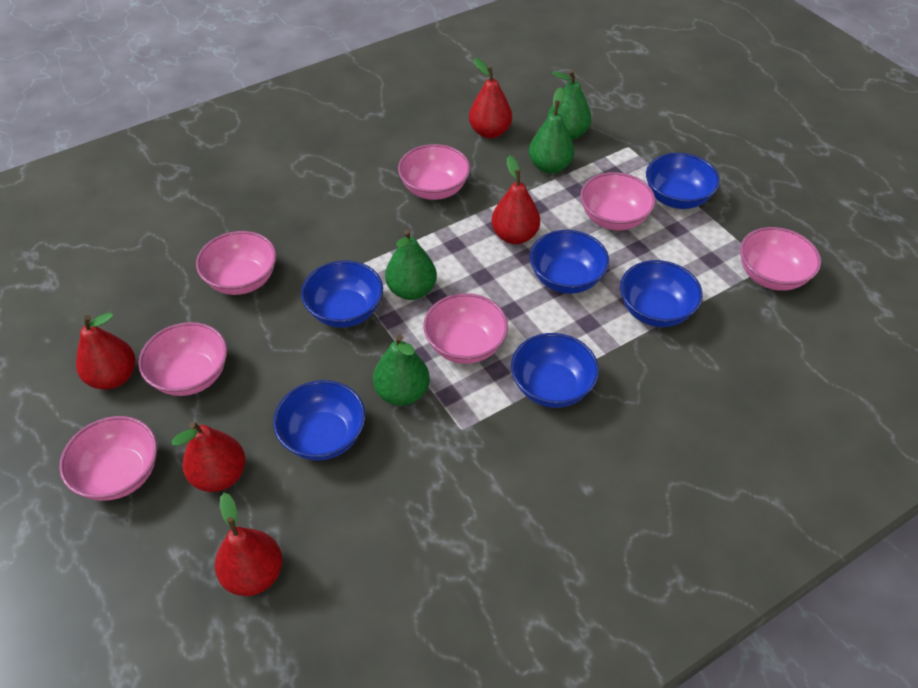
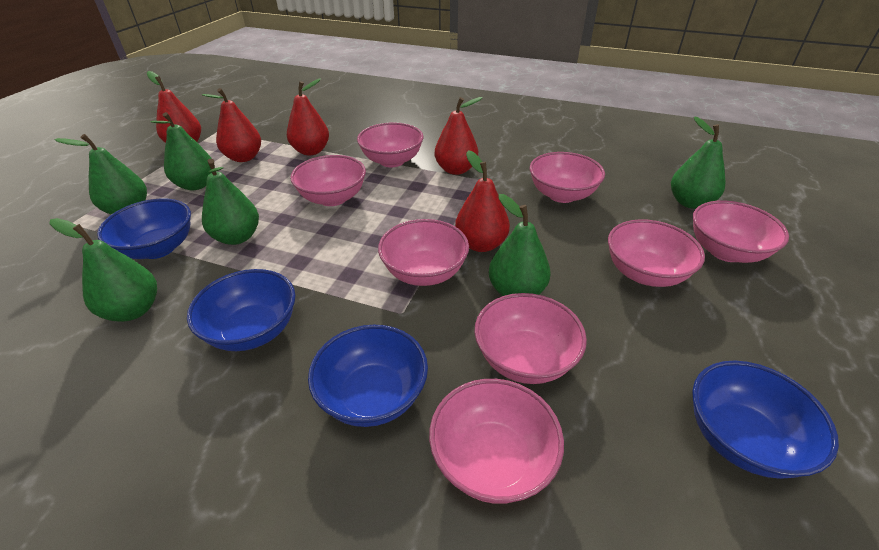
blue bowl: 6 -> 4
green pear: 4 -> 6
pink bowl: 7 -> 8

